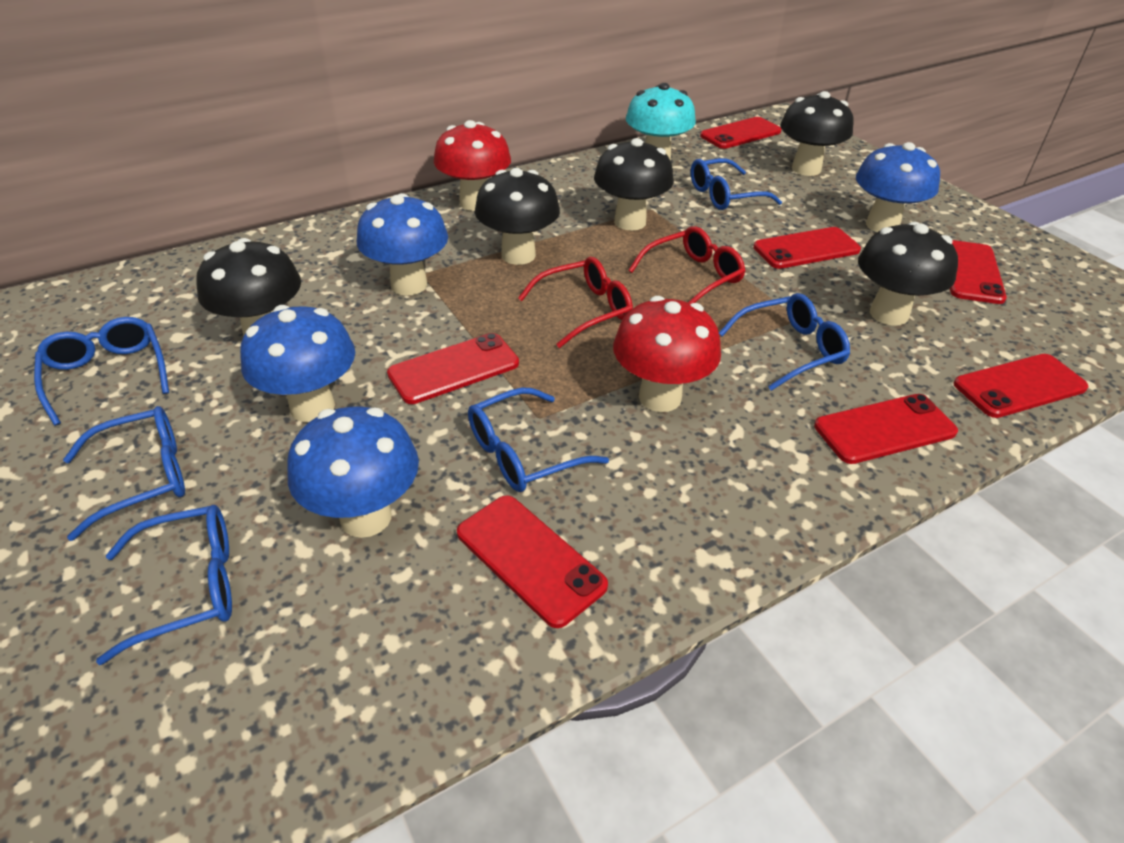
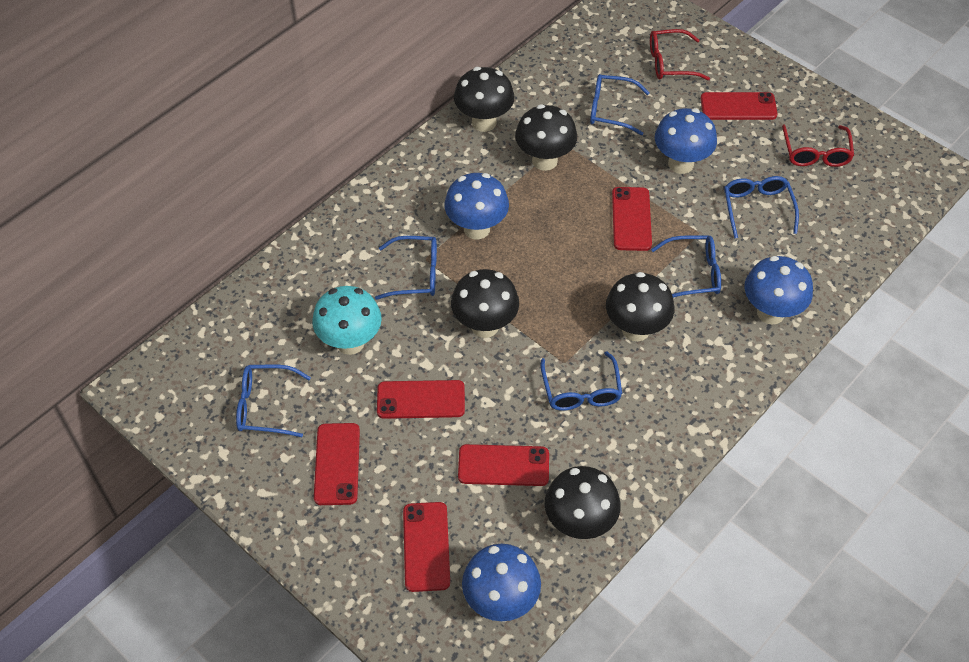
red mushroom: 2 -> 0
red phone: 7 -> 6

